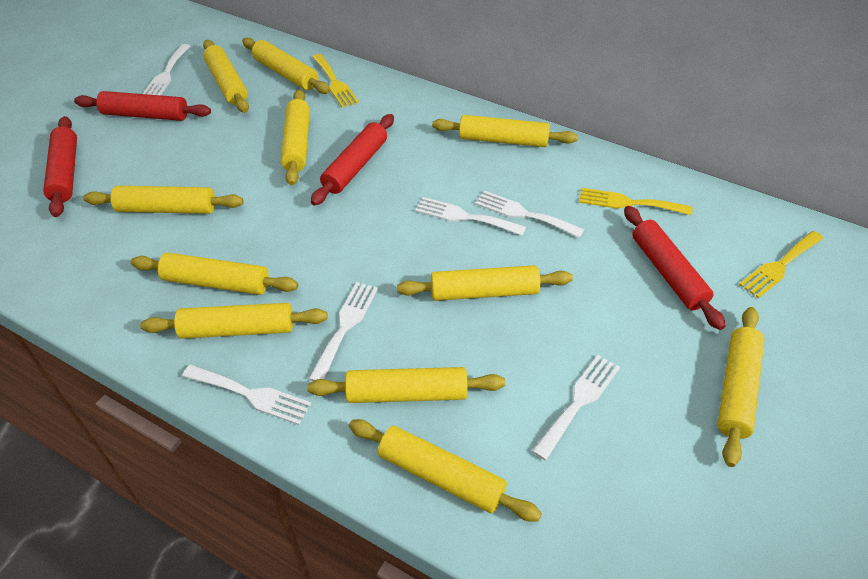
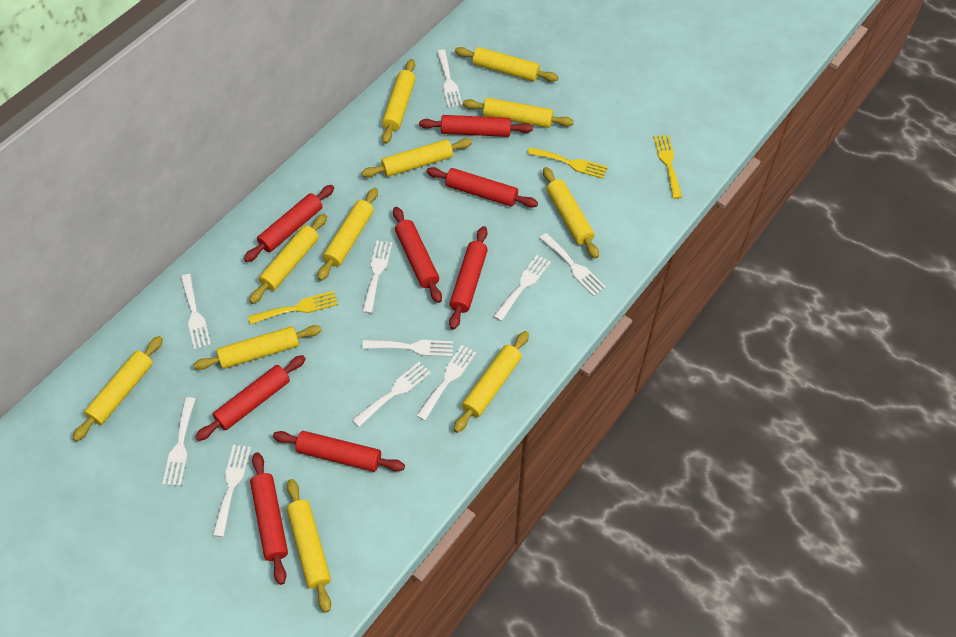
red rolling pin: 4 -> 8
white fork: 6 -> 10

